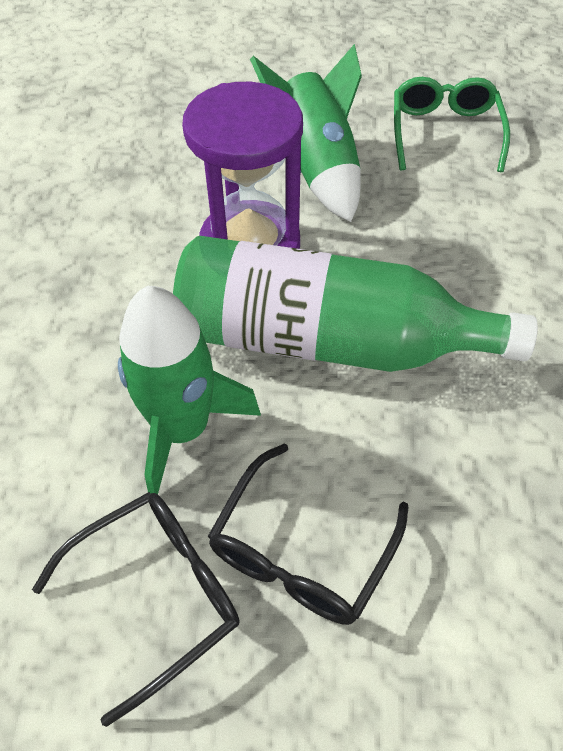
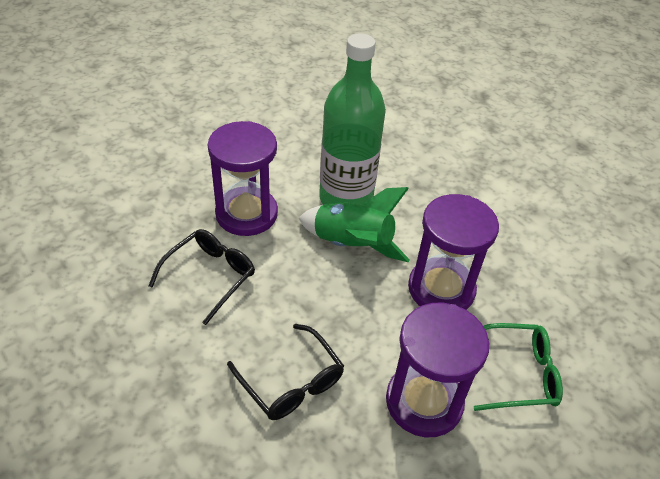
green rocket: 2 -> 1
purple hourglass: 1 -> 3

